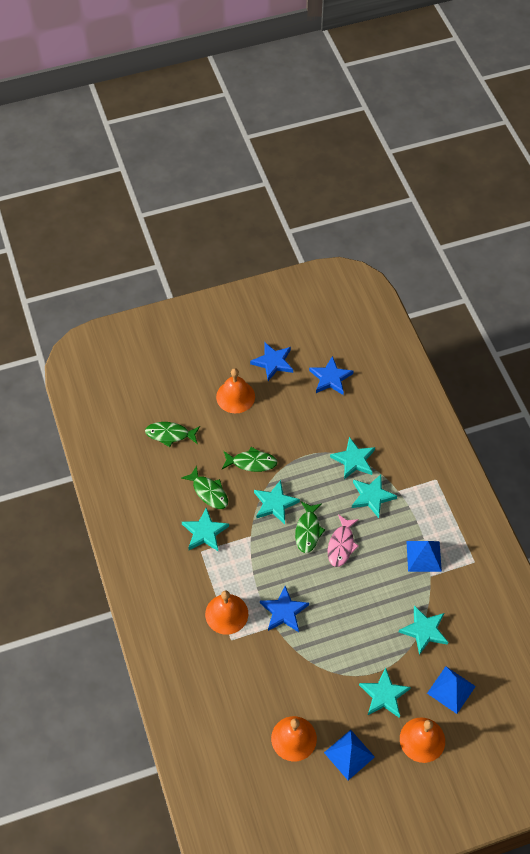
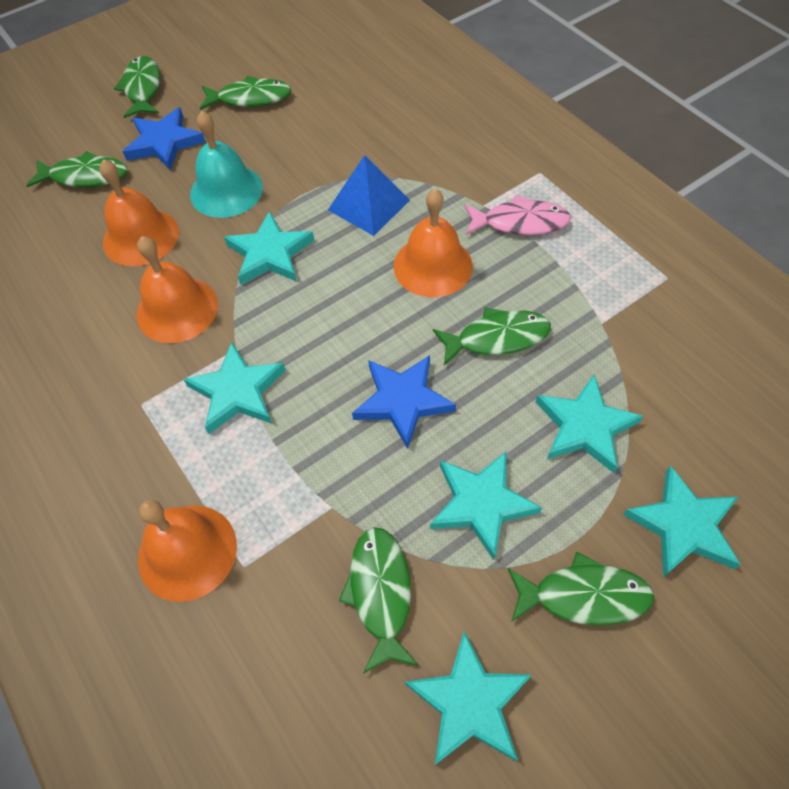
blue pyramid: 3 -> 1
blue star: 3 -> 2
green fish: 4 -> 6
turquoise bell: 0 -> 1

